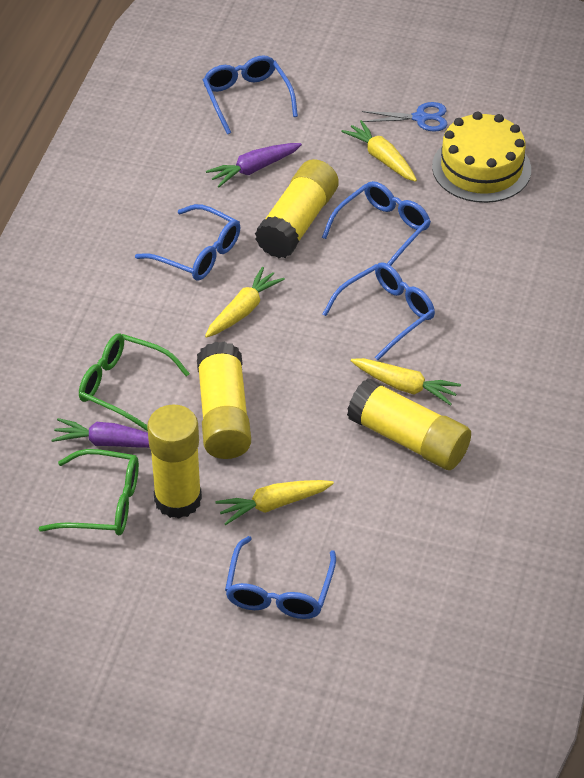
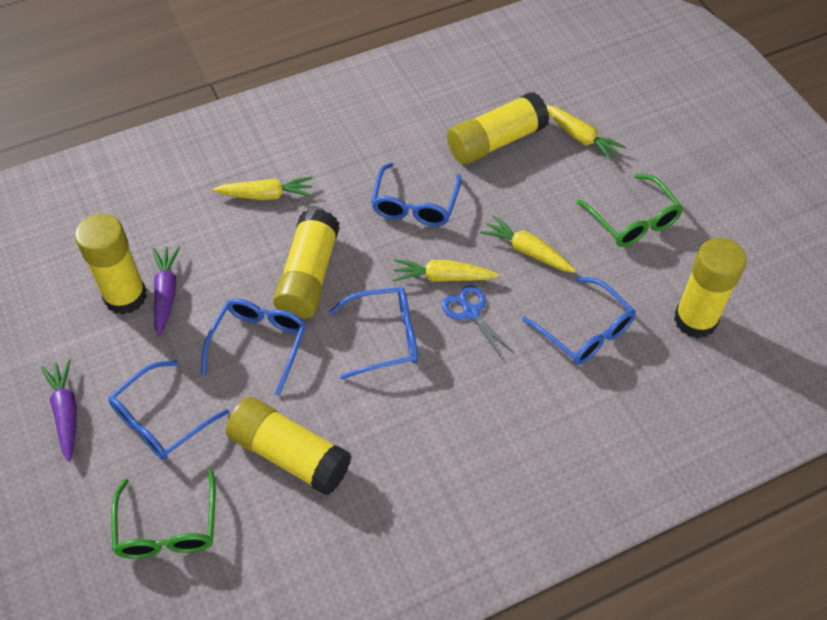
yellow cake: 1 -> 0
yellow glue stick: 4 -> 5

